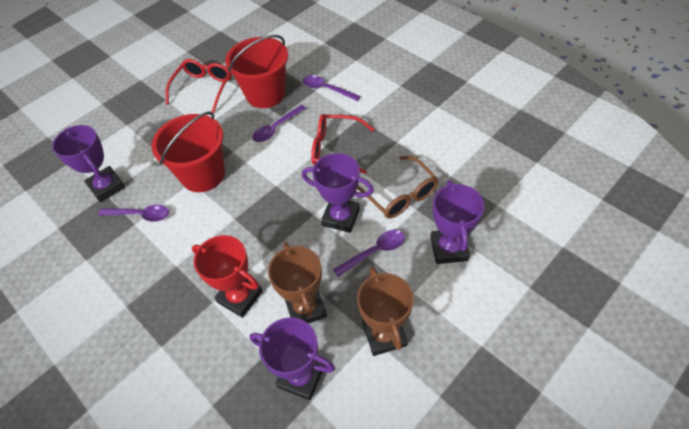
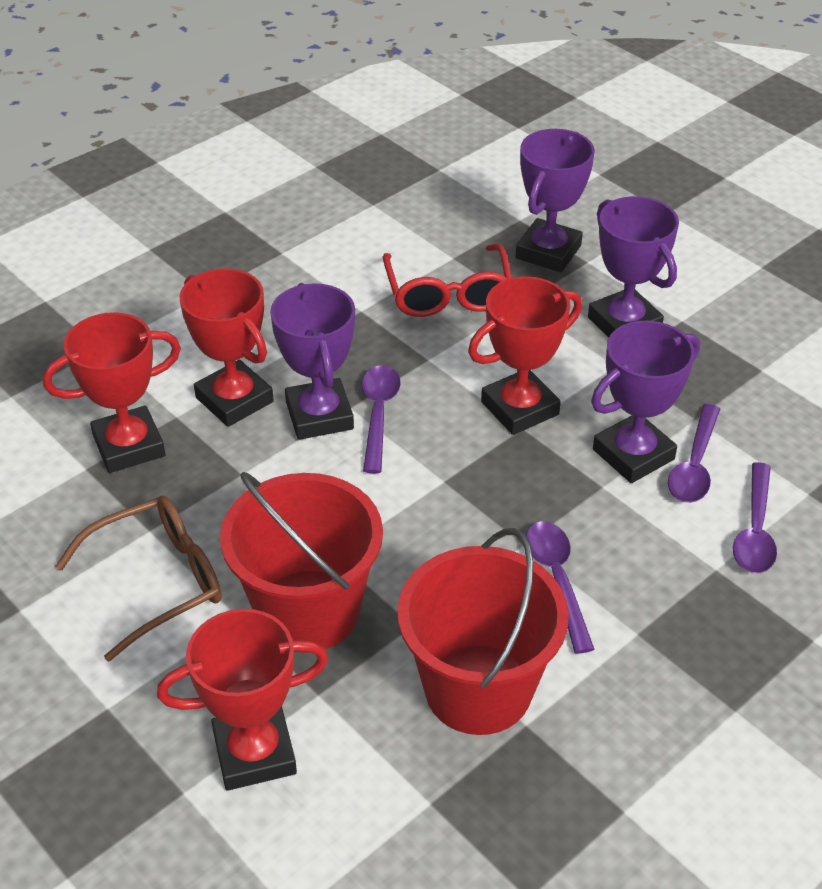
brown trophy: 2 -> 0
red glasses: 2 -> 1
red trophy: 1 -> 4

